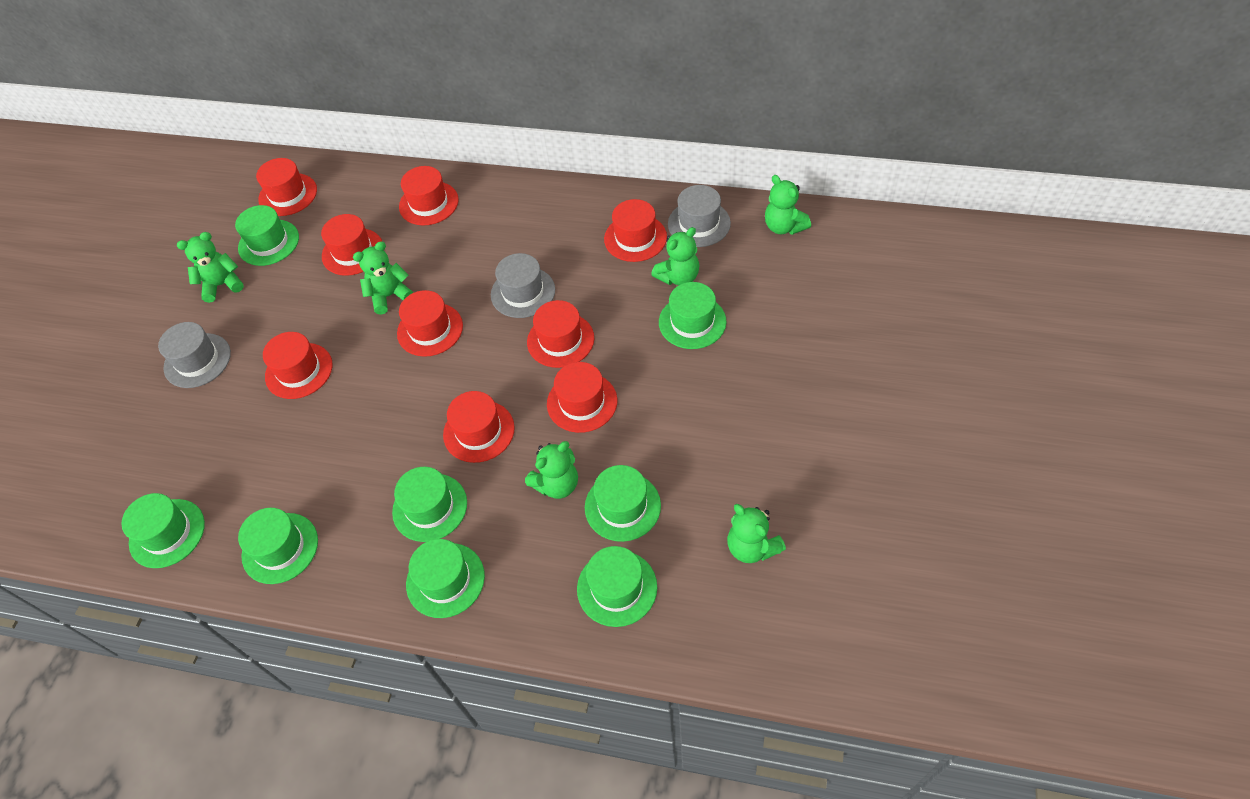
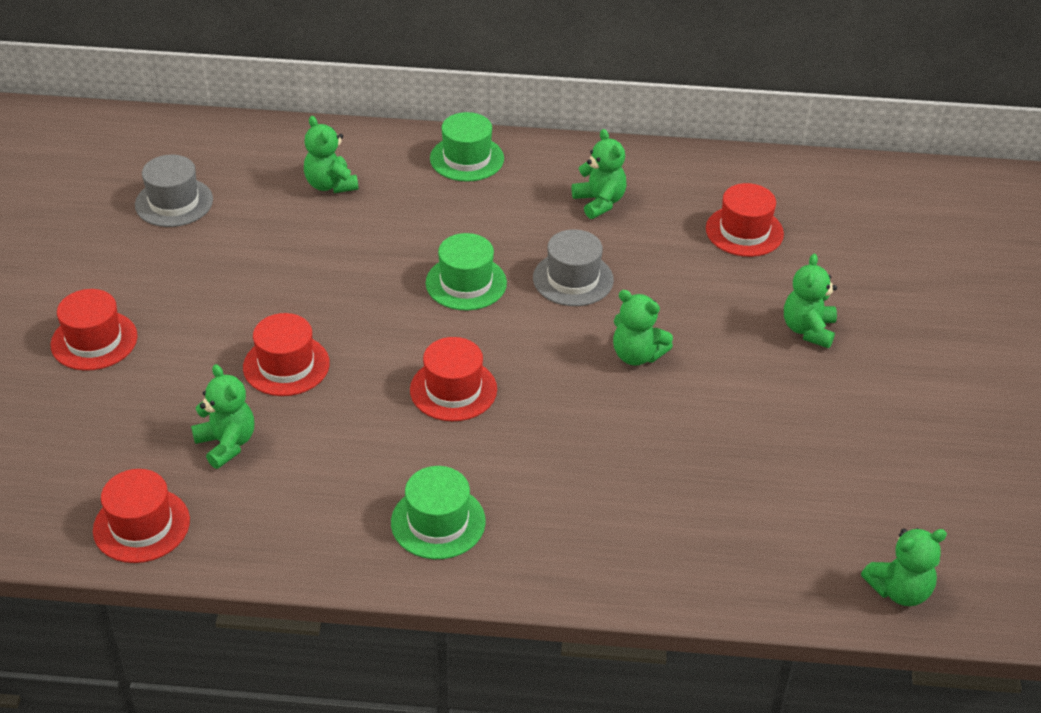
green hat: 8 -> 3
grey hat: 3 -> 2
red hat: 9 -> 5

